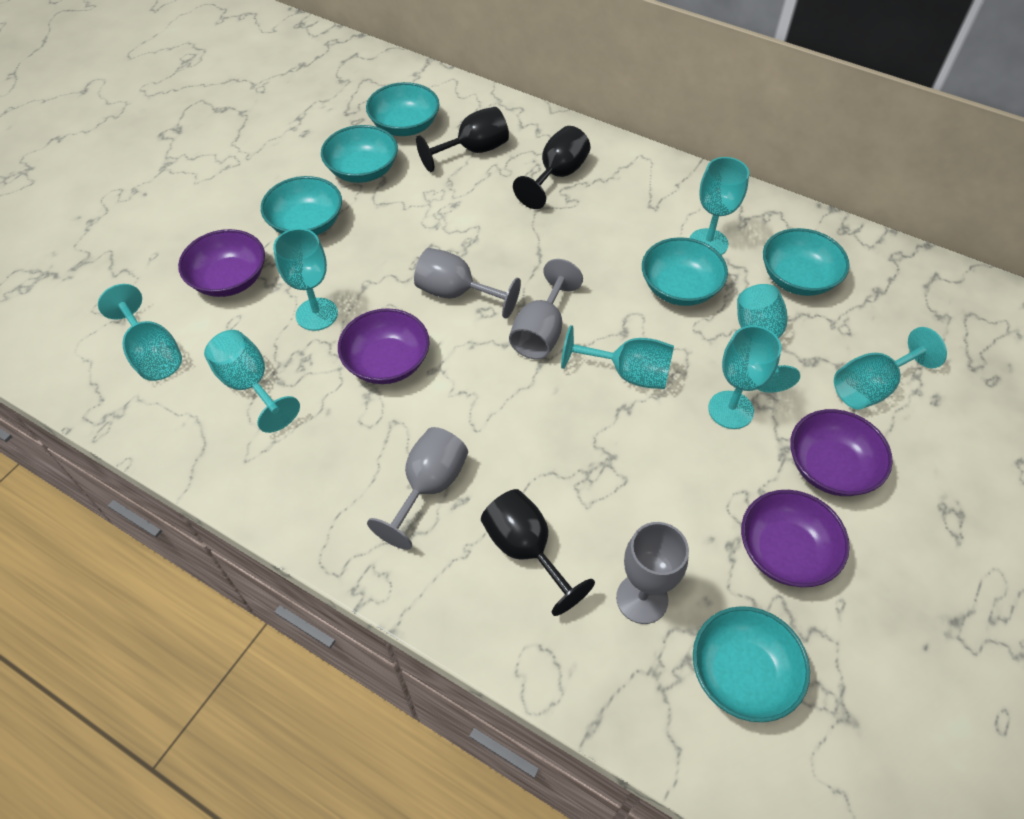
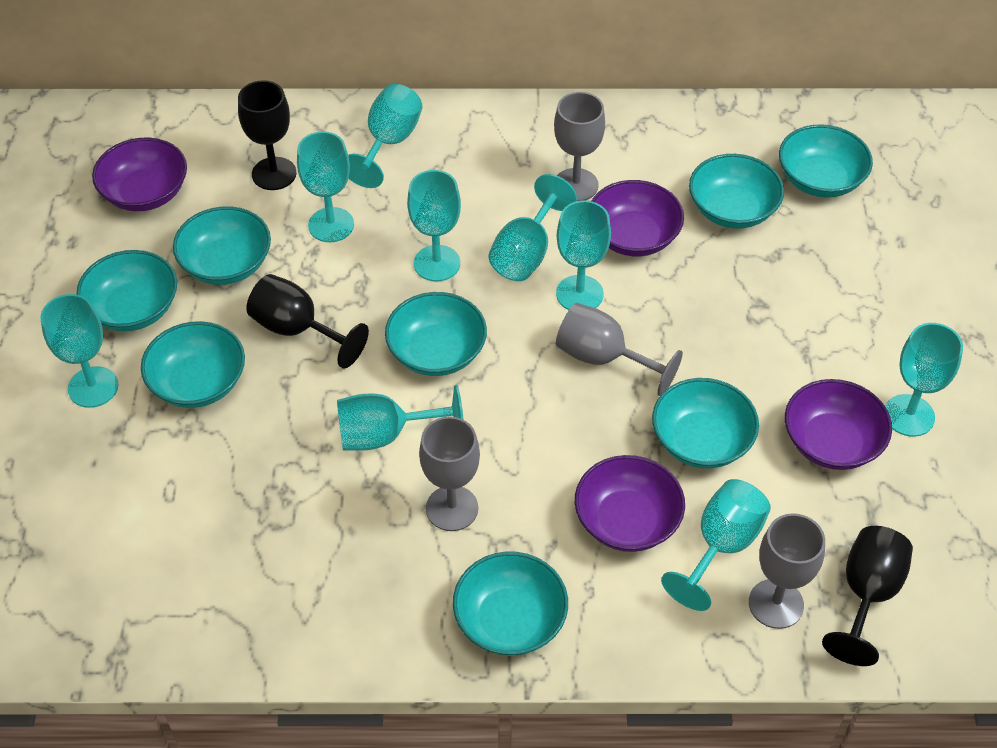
turquoise bowl: 6 -> 8
turquoise goblet: 8 -> 9

